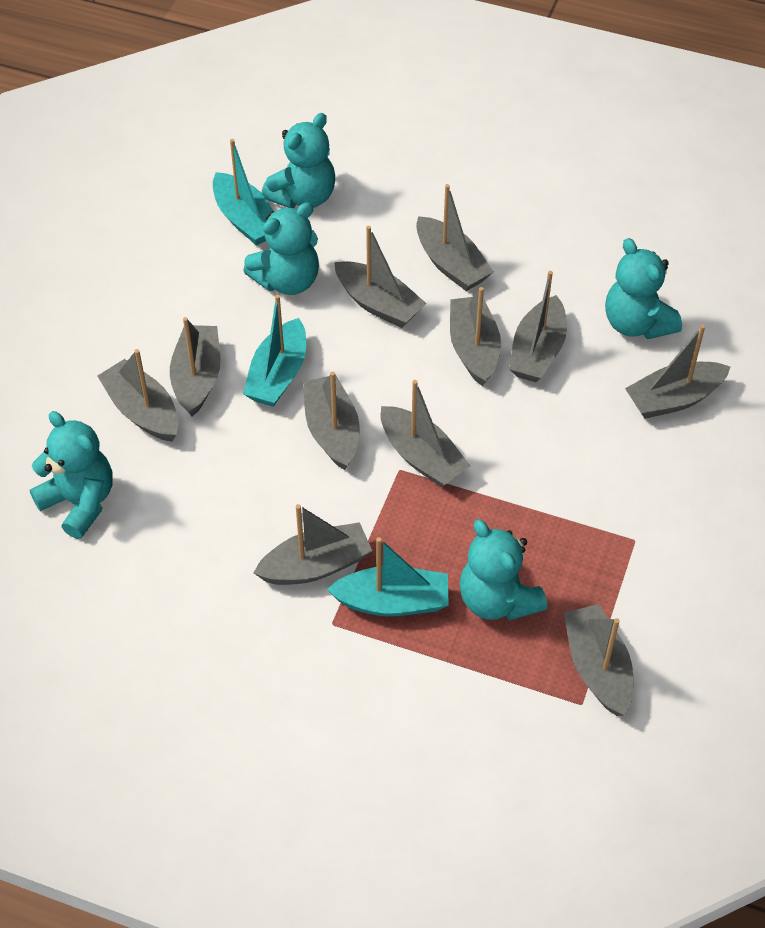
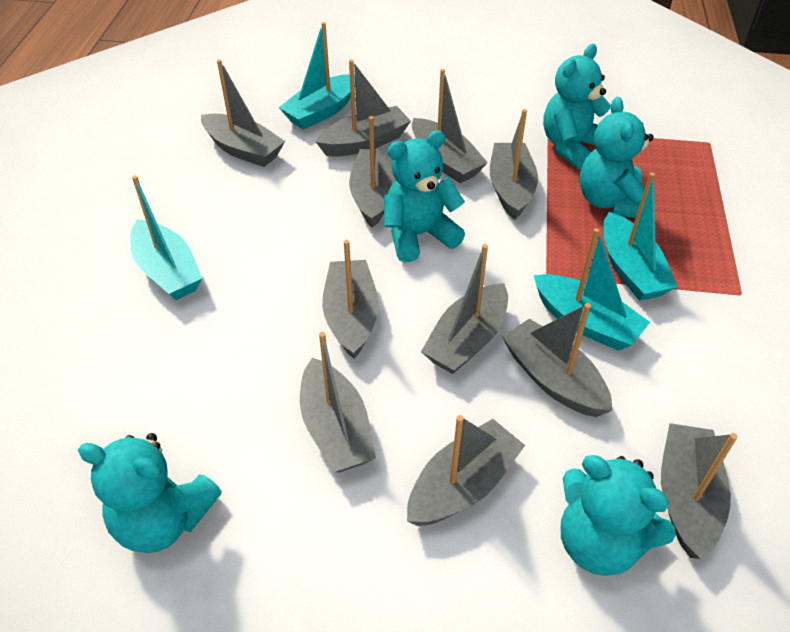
turquoise boat: 3 -> 4

